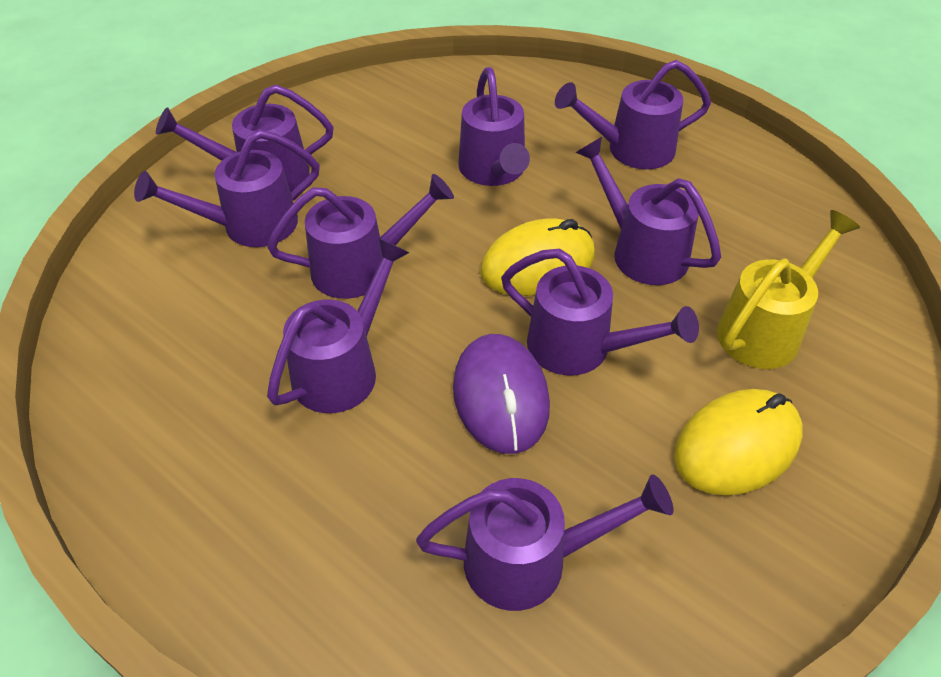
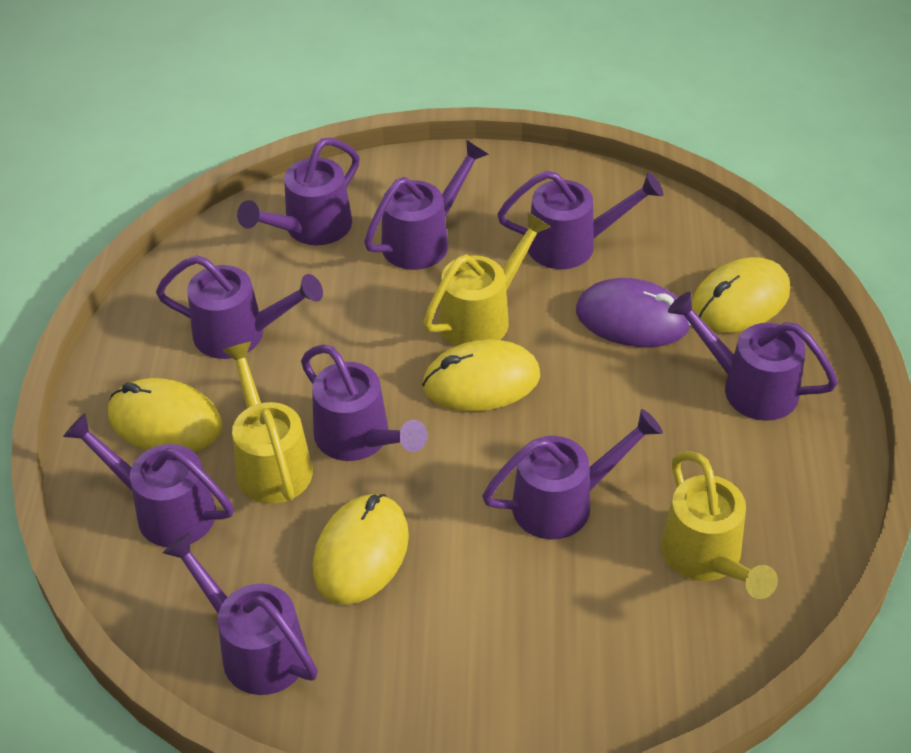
yellow mouse: 2 -> 4
yellow watering can: 1 -> 3

